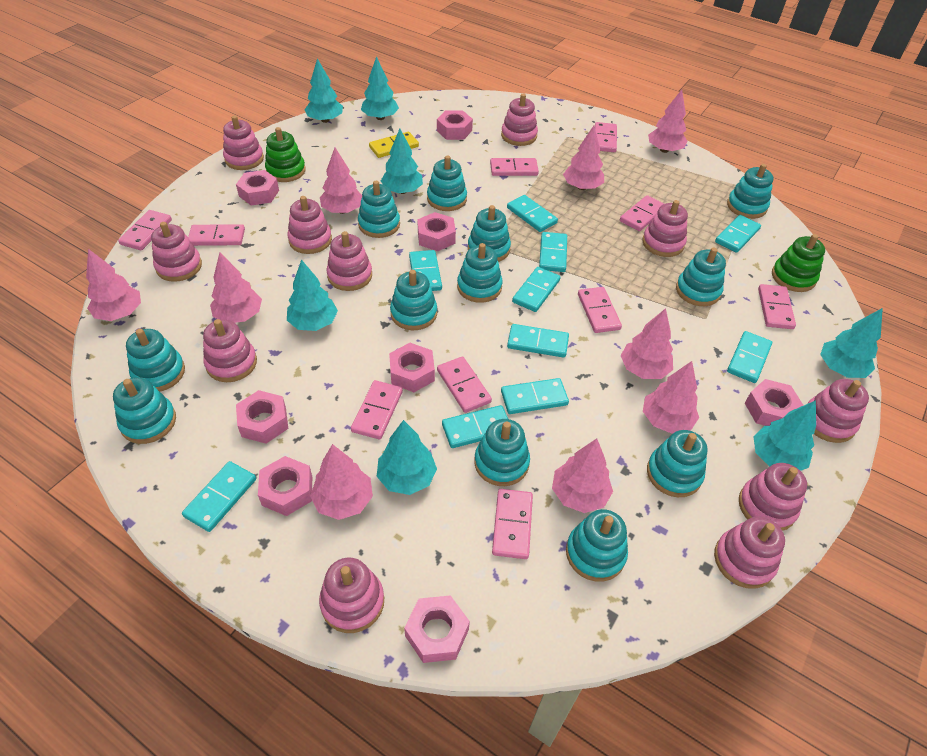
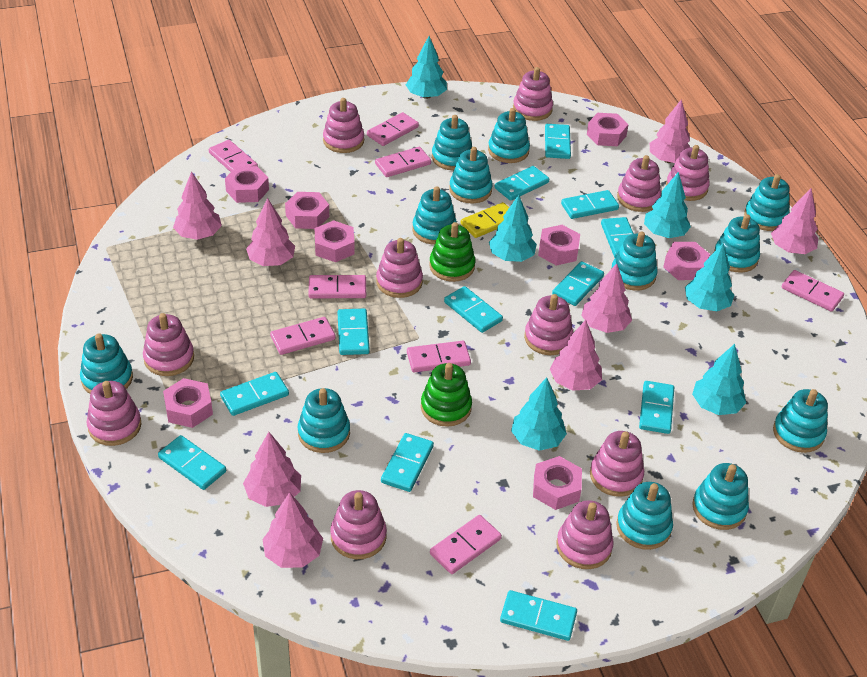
pink domino: 10 -> 8
pink tree: 9 -> 8
turquoise domino: 10 -> 12
turquoise tree: 7 -> 6

